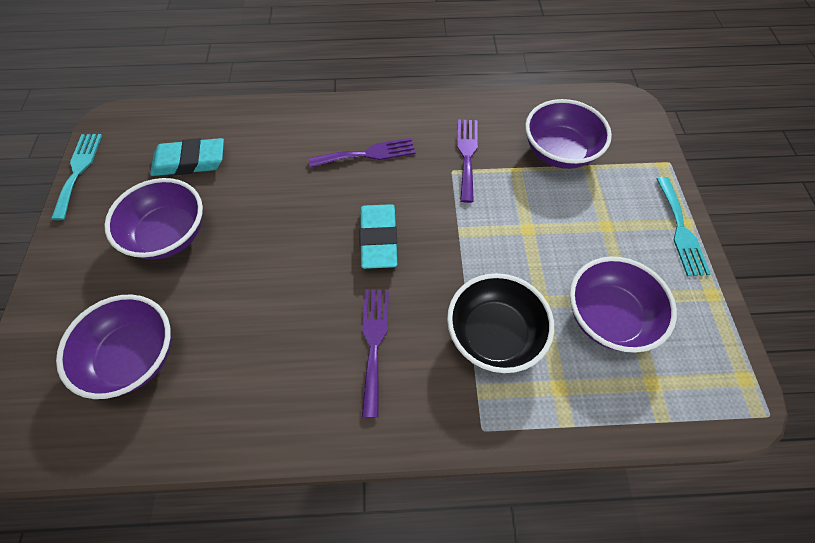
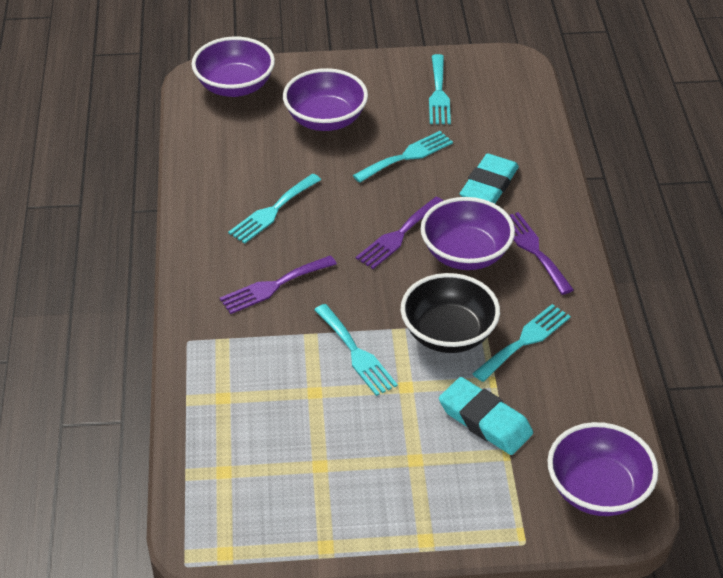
turquoise fork: 2 -> 5

